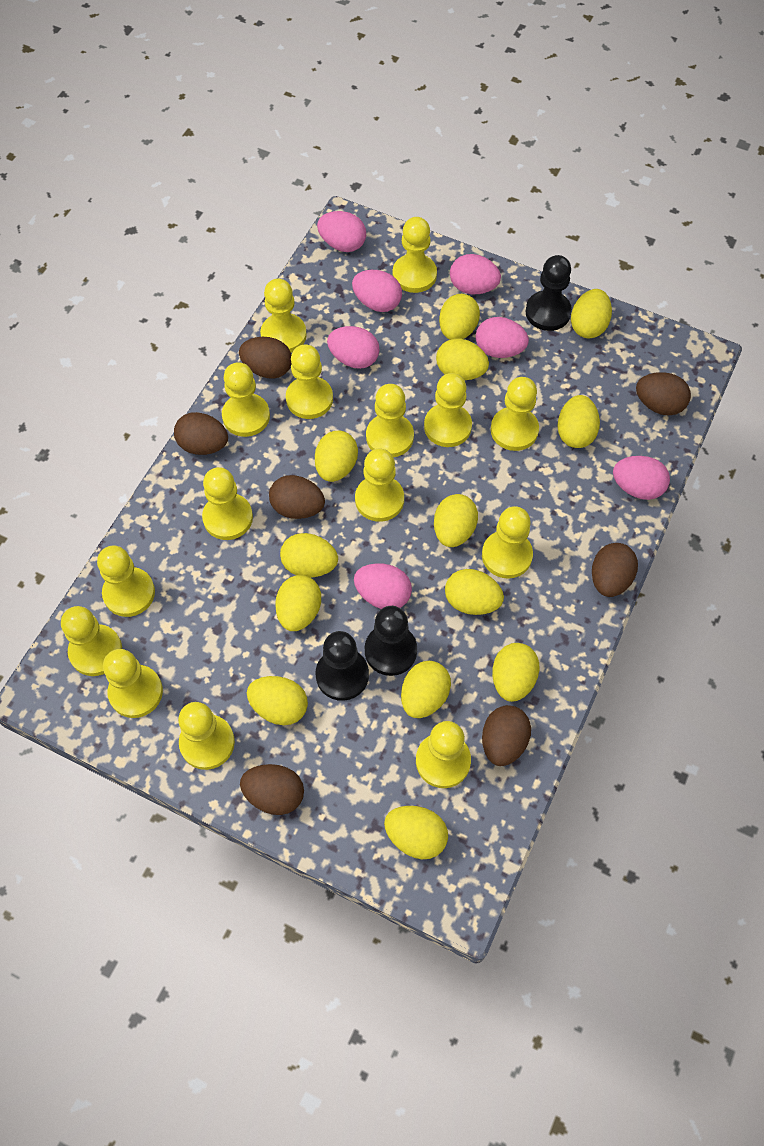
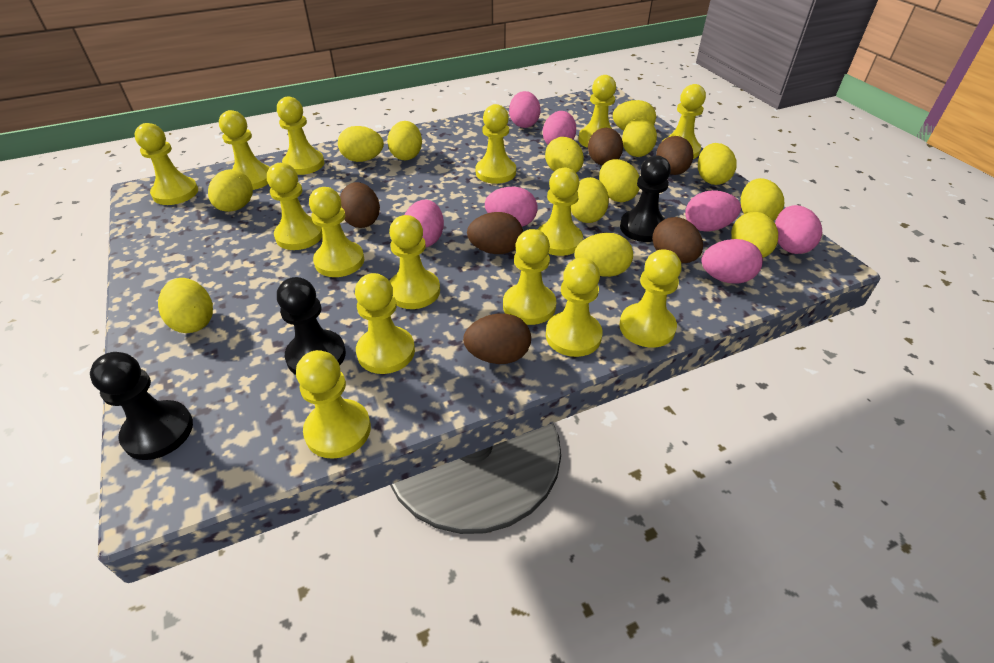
brown egg: 7 -> 6

